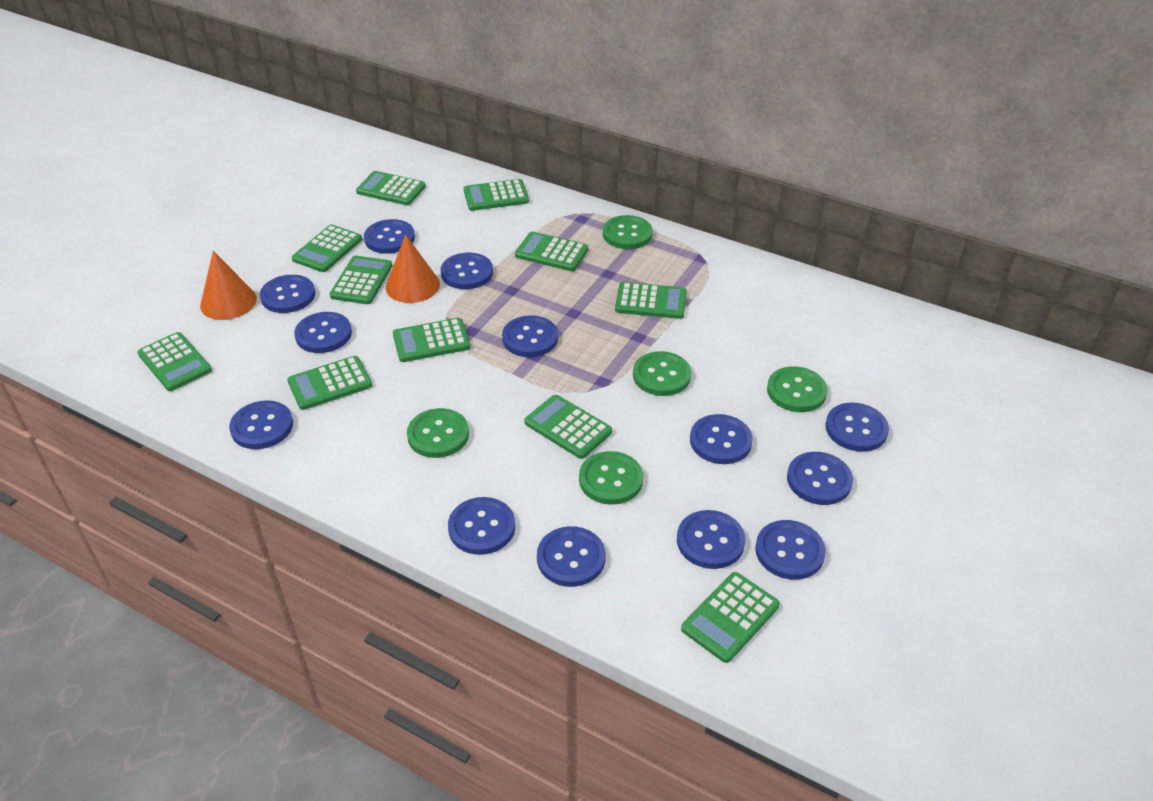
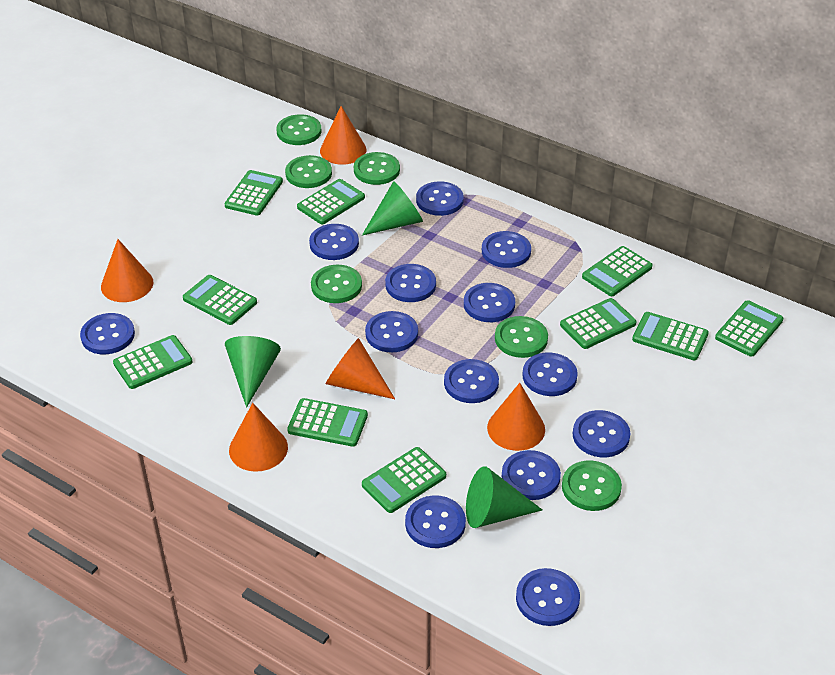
green button: 5 -> 6
green calculator: 11 -> 10
green cone: 0 -> 3
orange cone: 2 -> 5

